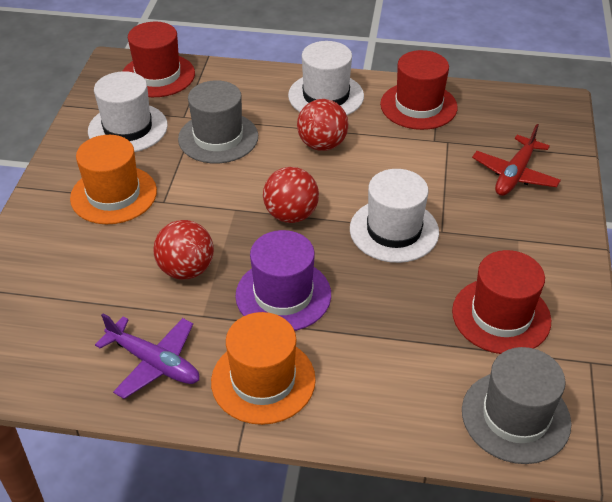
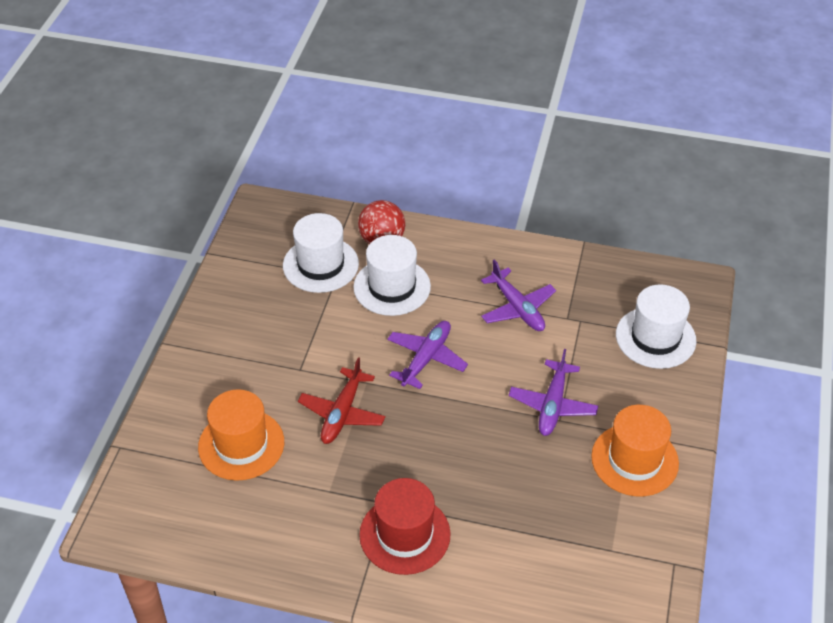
grey hat: 2 -> 0
purple hat: 1 -> 0
purple plane: 1 -> 3
red ball: 3 -> 1
red hat: 3 -> 1

